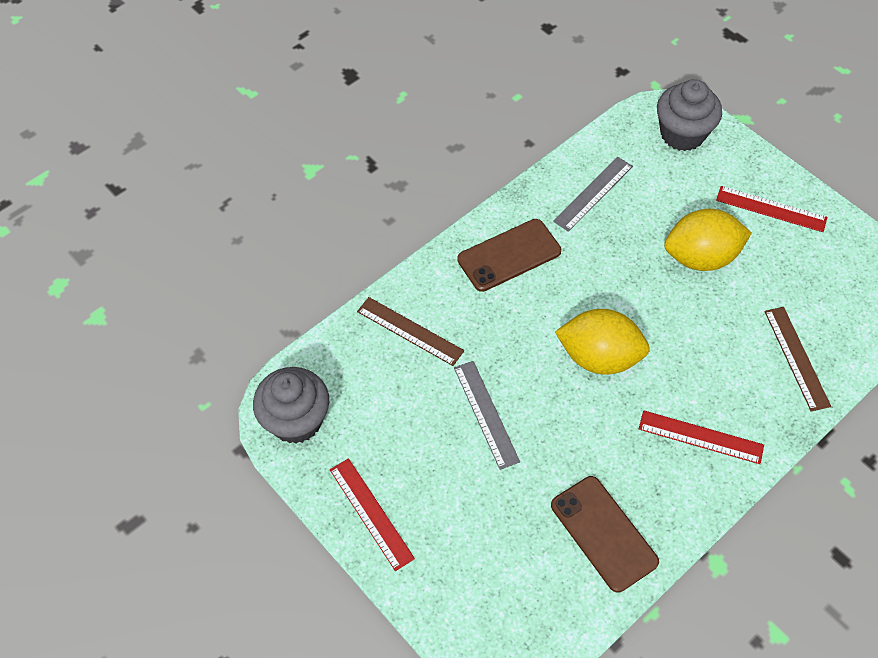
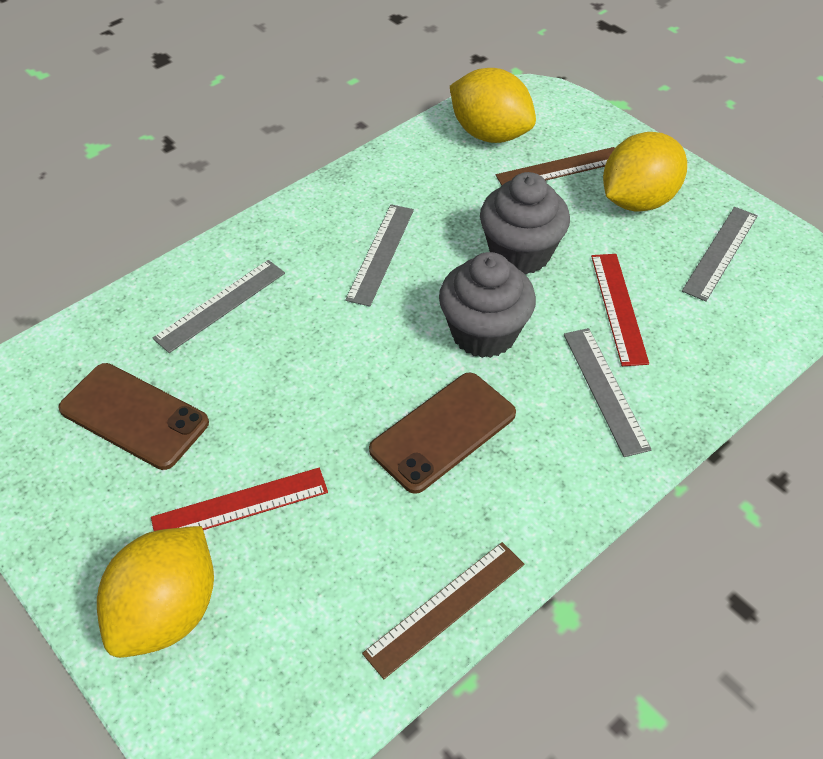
grey ruler: 2 -> 4
red ruler: 3 -> 2
yellow lemon: 2 -> 3

